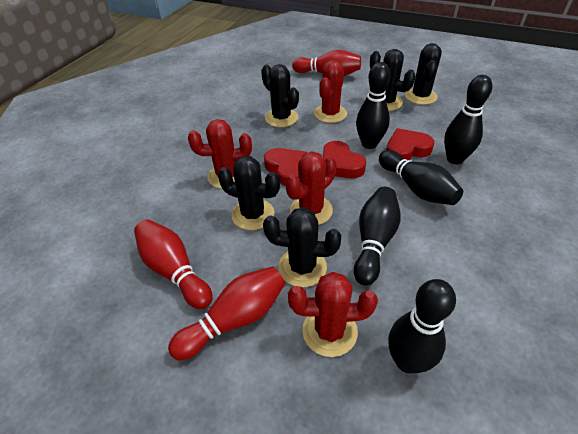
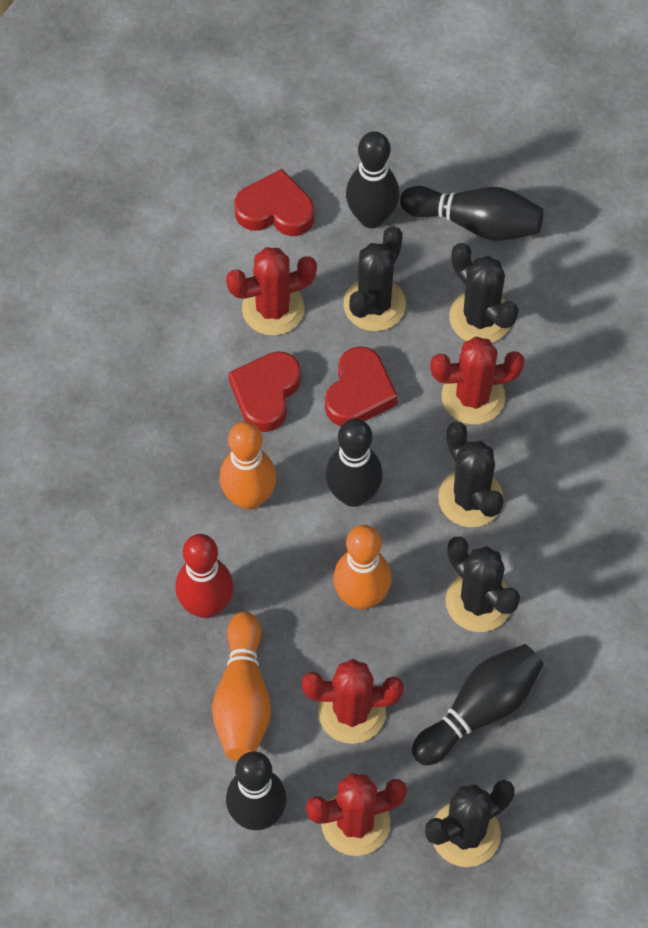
orange bowling pin: 0 -> 3
red bowling pin: 3 -> 1

